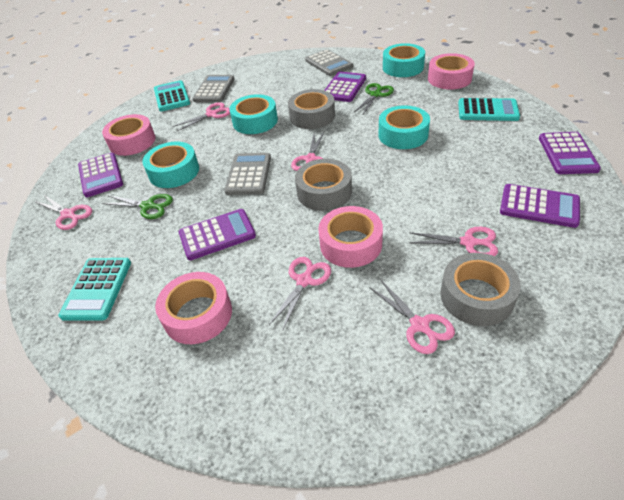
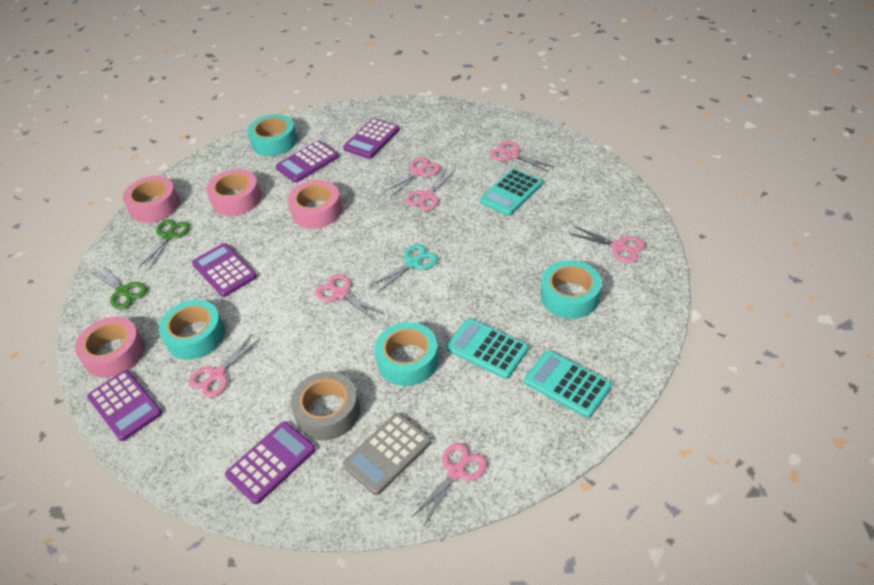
grey calculator: 3 -> 1
grey tape: 3 -> 1
pink scissors: 6 -> 7
turquoise scissors: 0 -> 1

